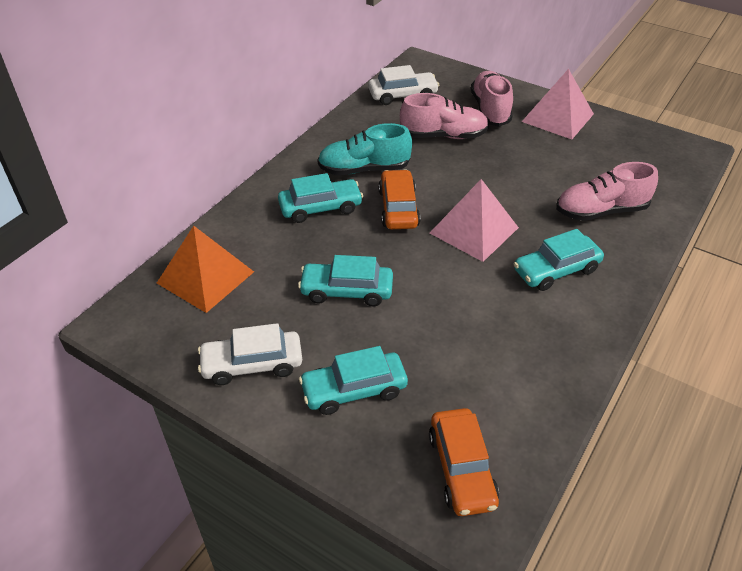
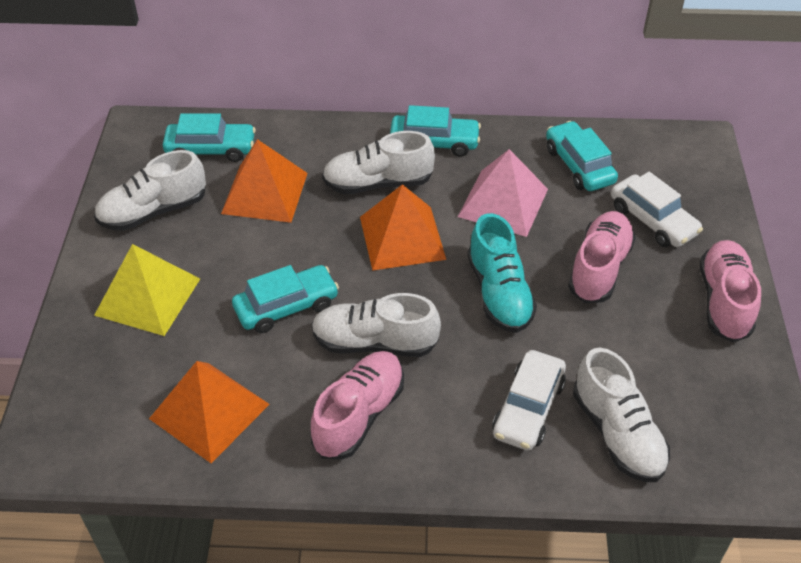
orange car: 2 -> 0
orange pyramid: 1 -> 3
pink pyramid: 2 -> 1
white shoe: 0 -> 4
yellow pyramid: 0 -> 1

